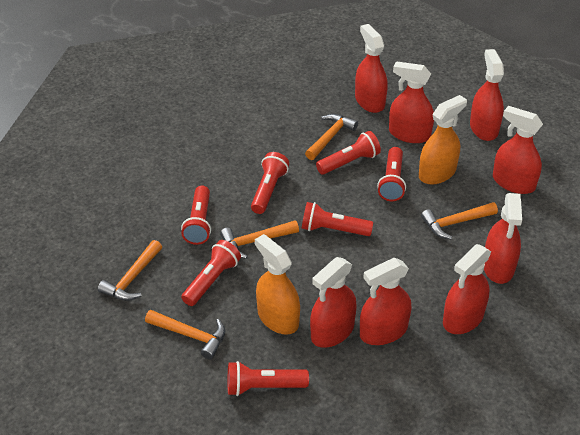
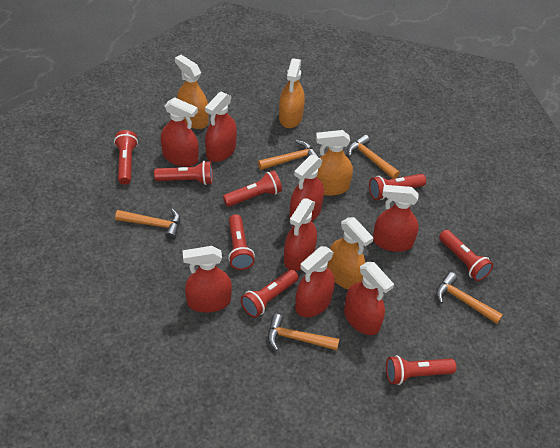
orange spray bottle: 2 -> 4
red flashlight: 7 -> 8

